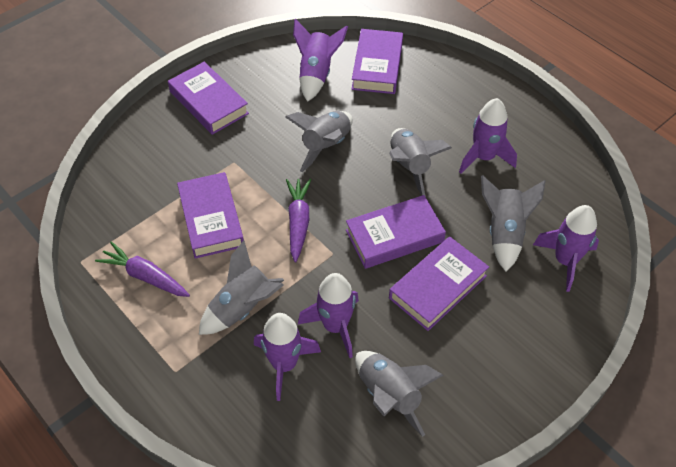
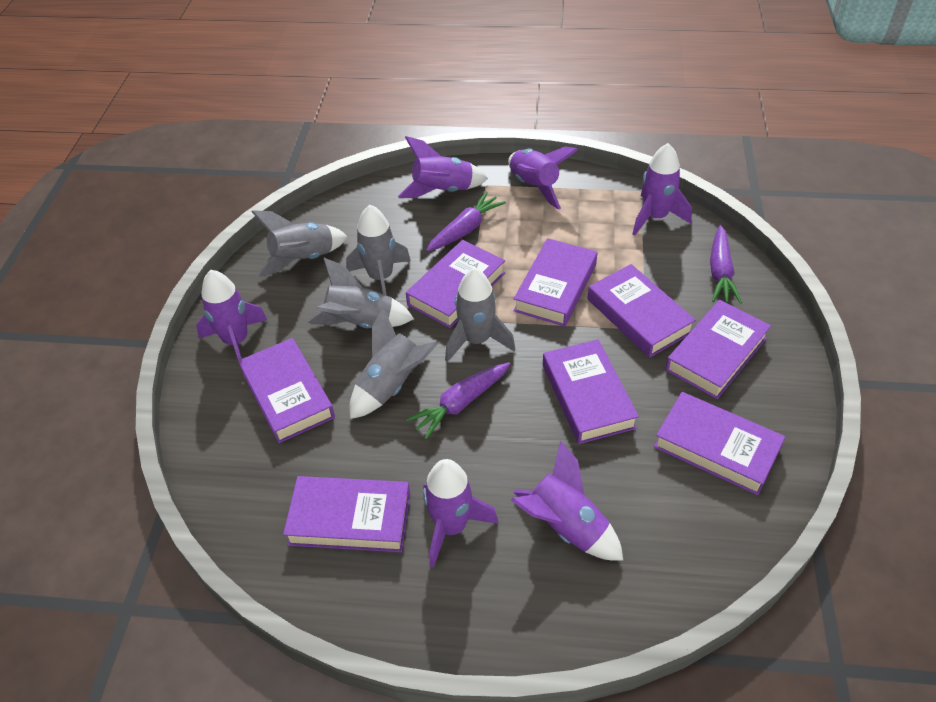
purple book: 5 -> 8
purple carrot: 2 -> 3
purple rocket: 5 -> 6

